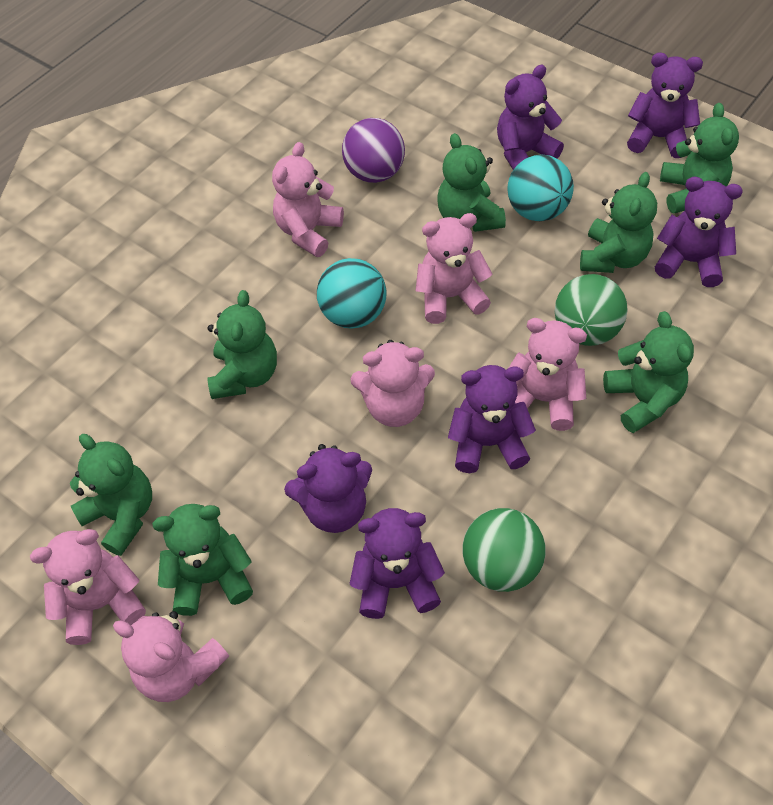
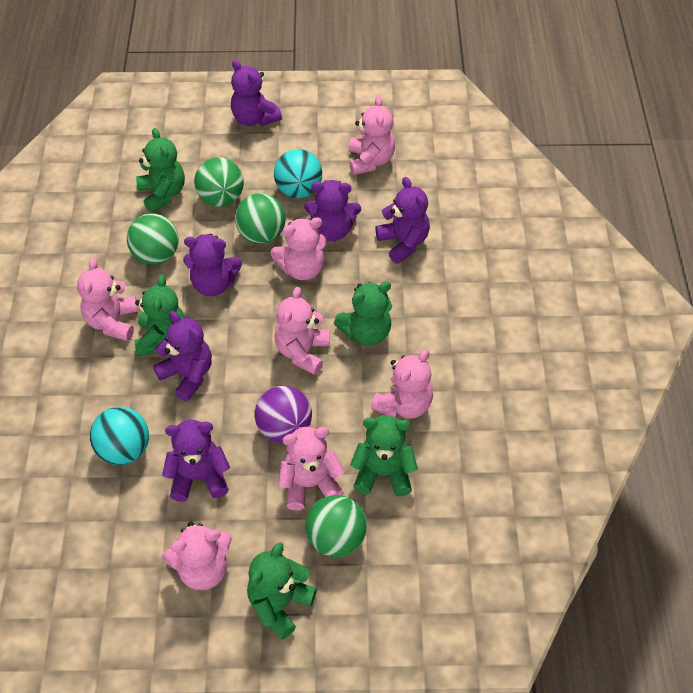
green ball: 2 -> 4
green teddy bear: 7 -> 5
pink teddy bear: 6 -> 7

